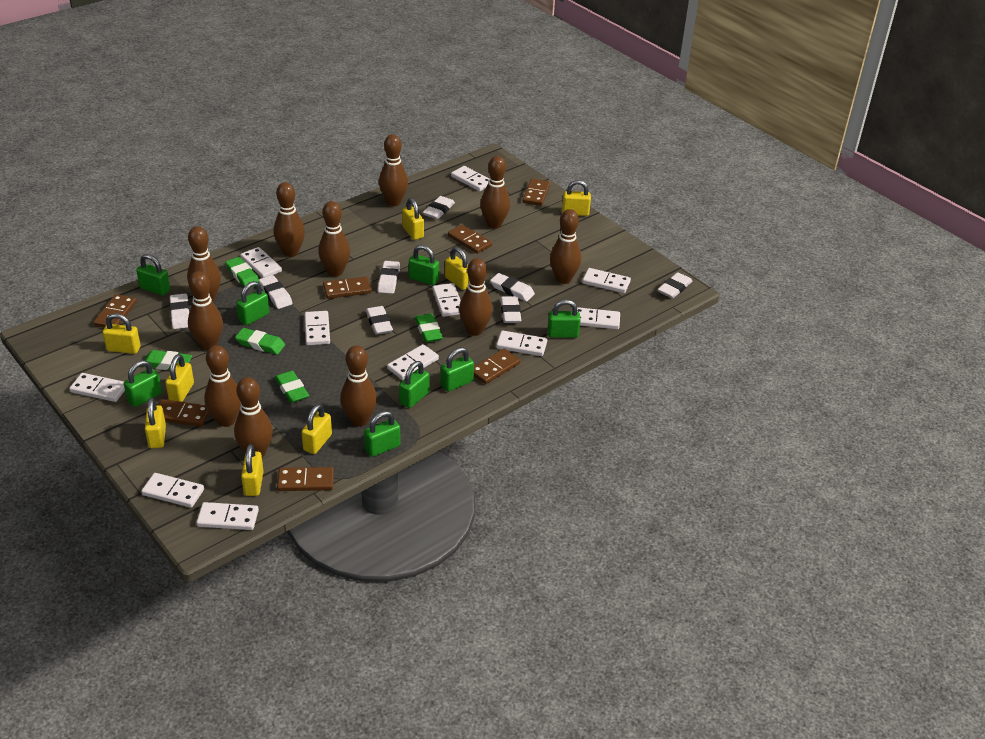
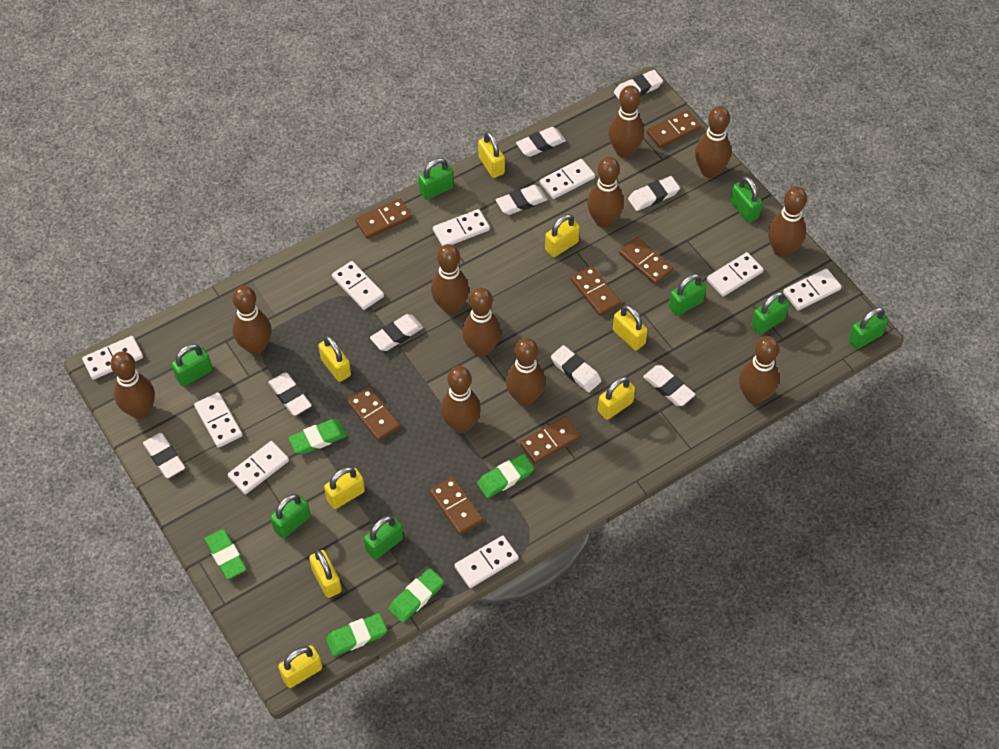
white domino: 11 -> 9
white eraser: 8 -> 9

